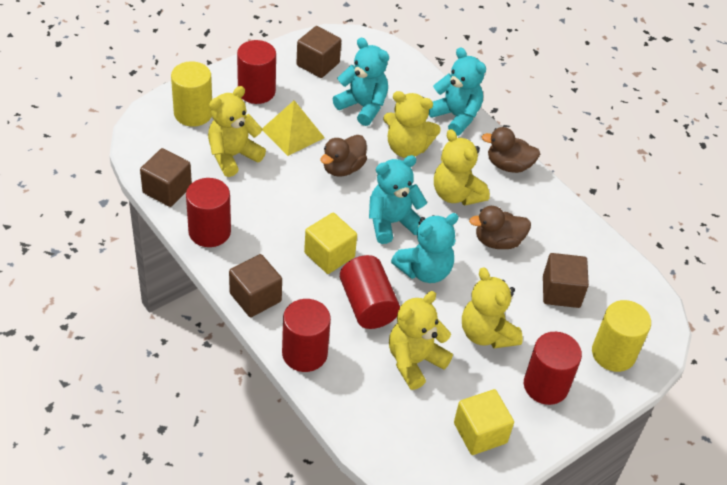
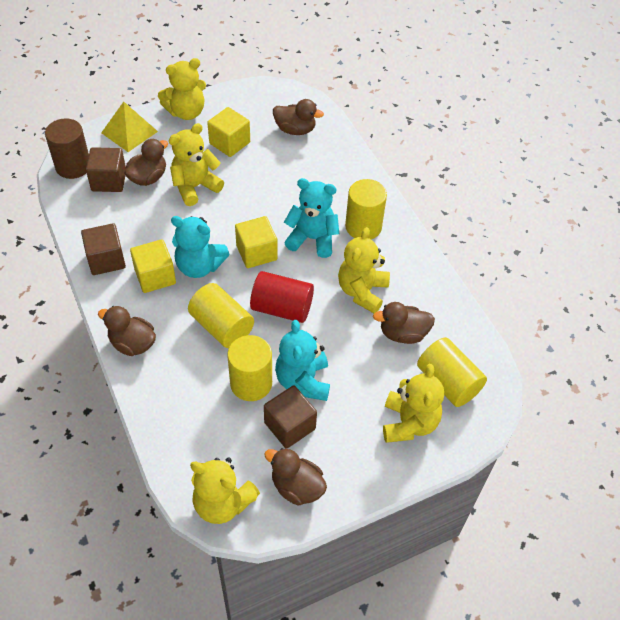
brown cube: 4 -> 3
brown cylinder: 0 -> 1
brown duck: 3 -> 5
red cylinder: 5 -> 1
turquoise teddy bear: 4 -> 3
yellow cube: 2 -> 3
yellow cylinder: 2 -> 4

